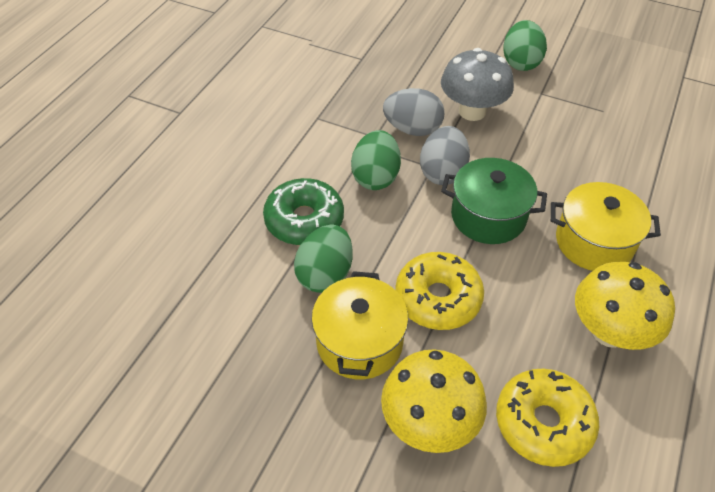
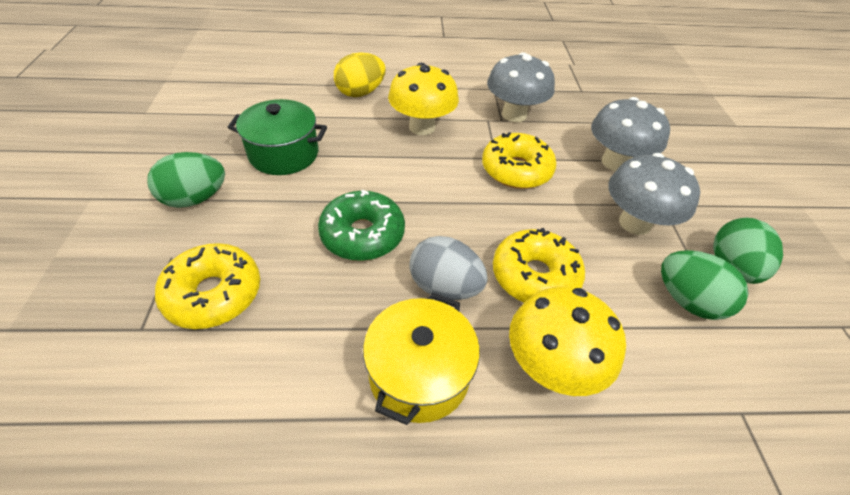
grey egg: 2 -> 1
grey mushroom: 1 -> 3
yellow donut: 2 -> 3
yellow egg: 0 -> 1
yellow pot: 2 -> 1

